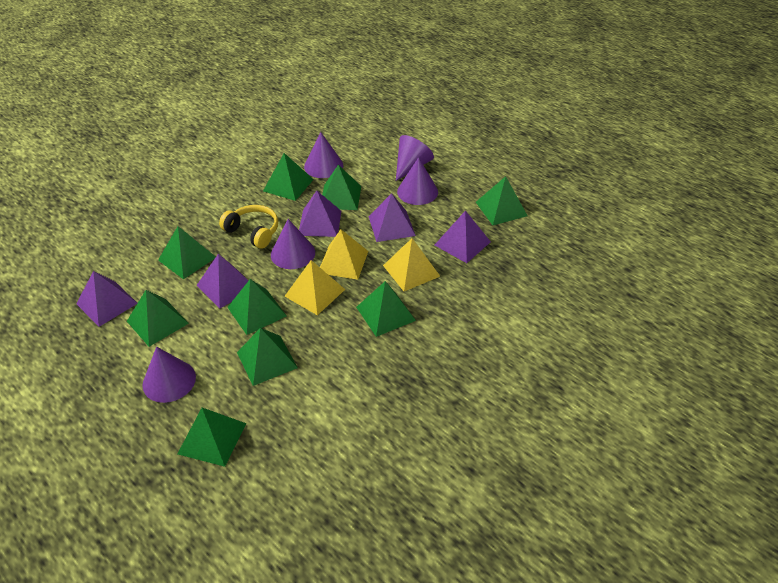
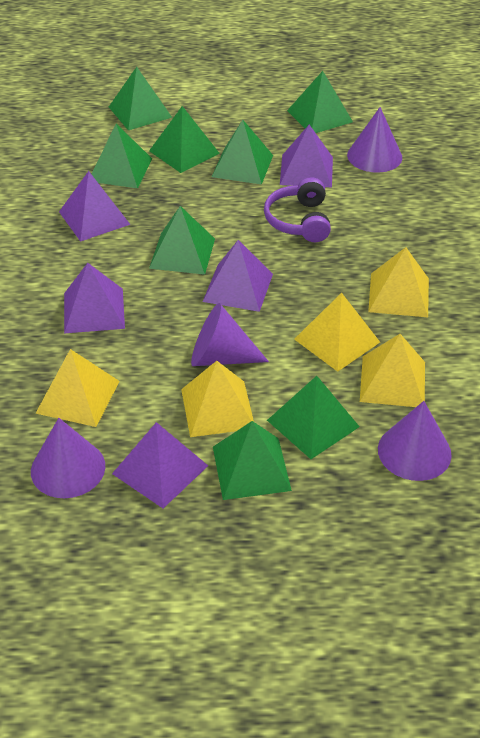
green pyramid: 9 -> 8
purple cone: 5 -> 4
purple headphones: 0 -> 1
yellow headphones: 1 -> 0
yellow pyramid: 3 -> 5

